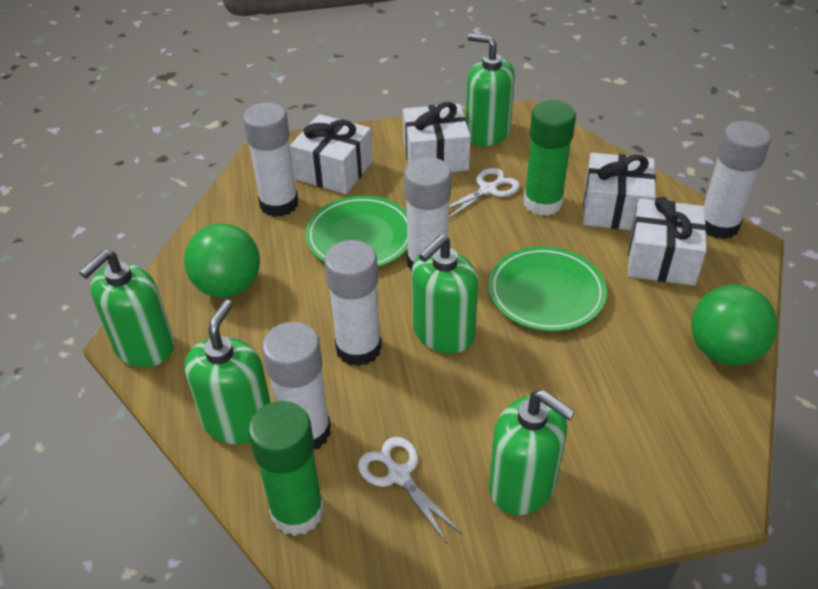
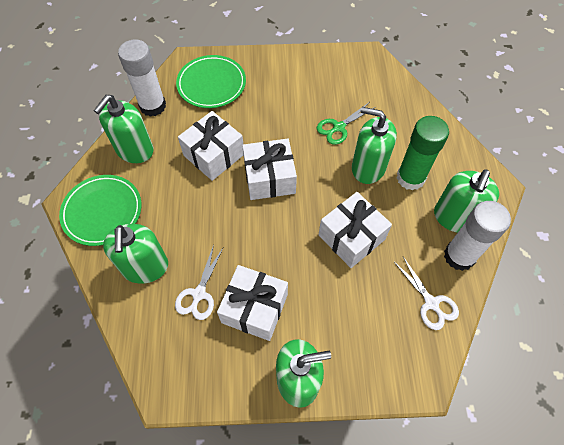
green ball: 2 -> 0
green glue stick: 2 -> 1
green scissors: 0 -> 1
white glue stick: 5 -> 2

